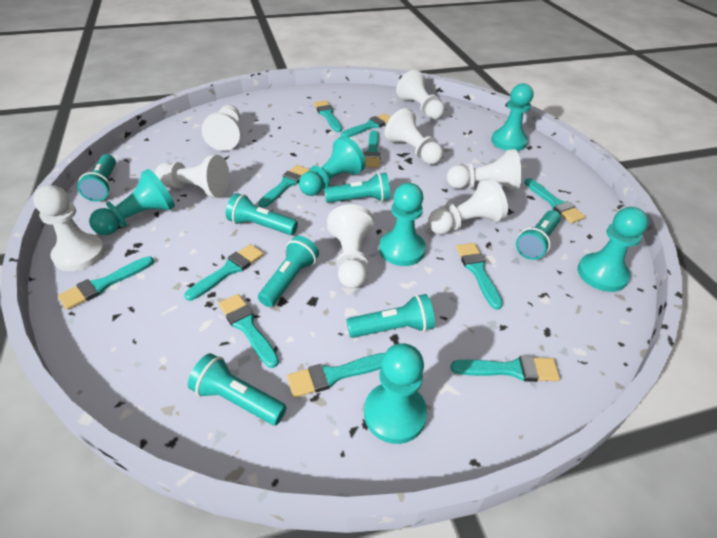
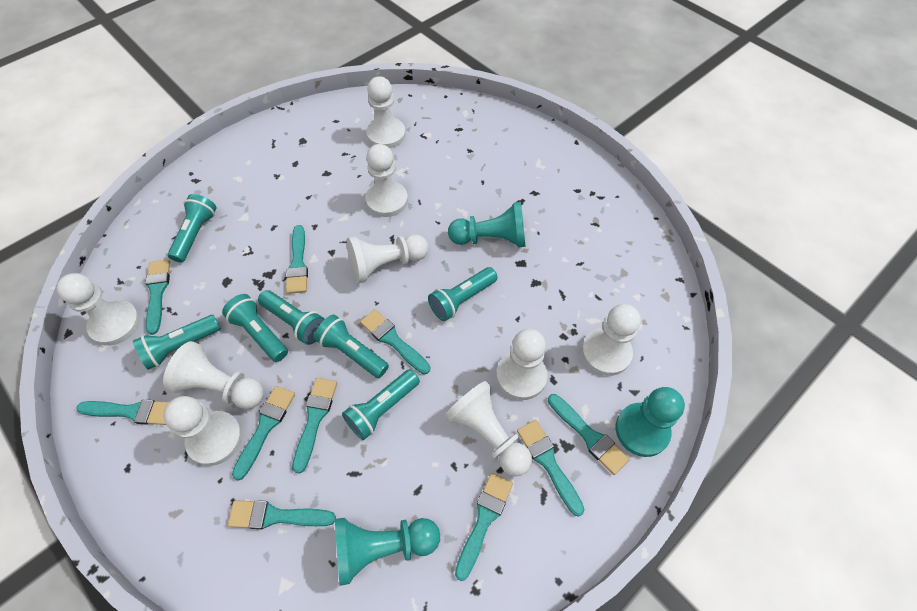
turquoise brush: 11 -> 10
turquoise pawn: 6 -> 3
white pawn: 8 -> 9

